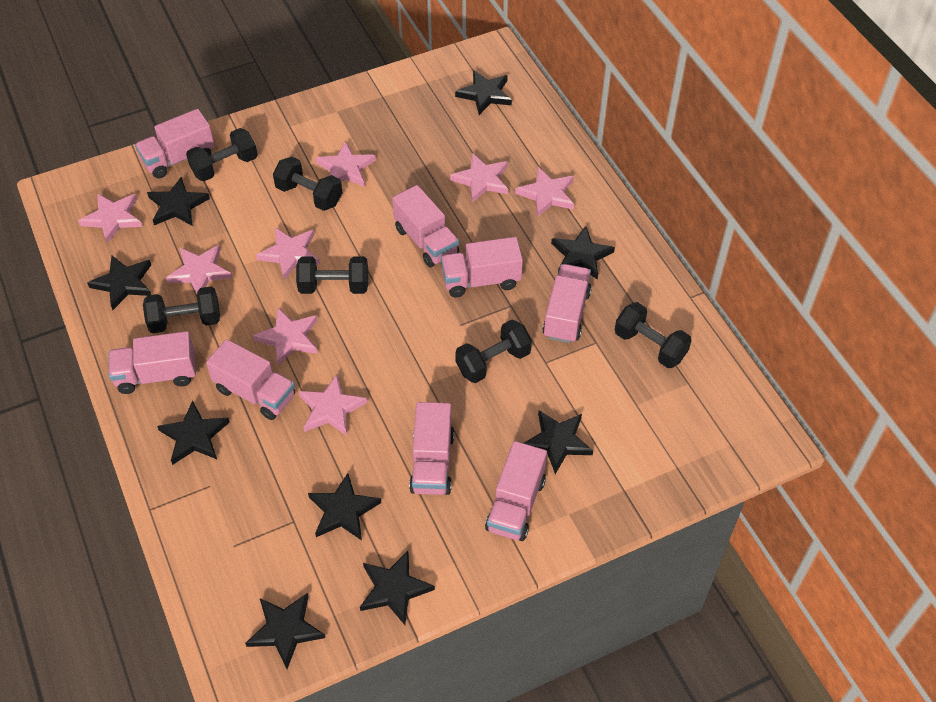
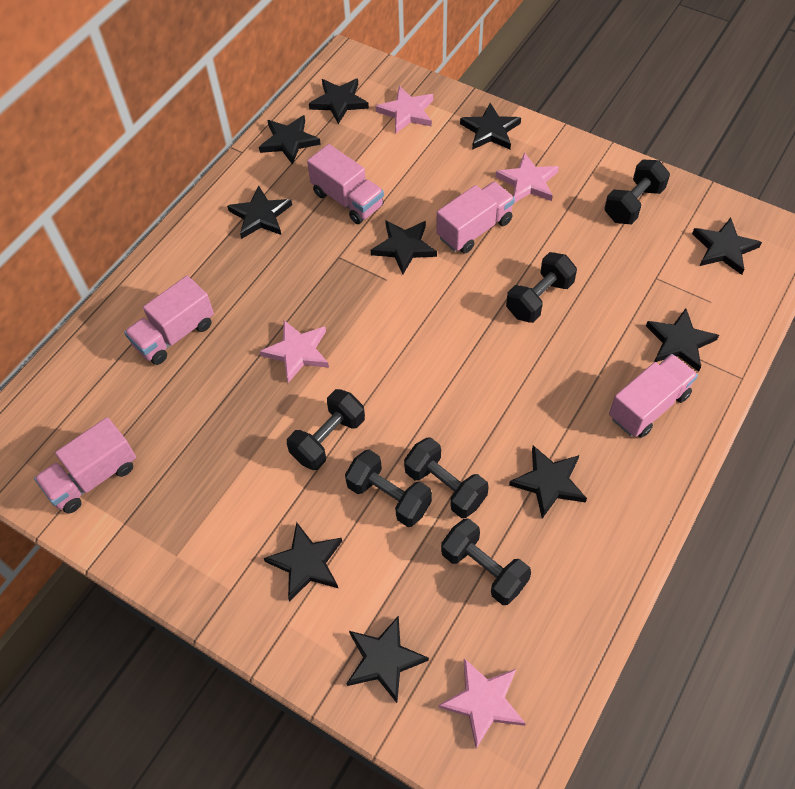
black star: 9 -> 10
pink star: 8 -> 4
pink truck: 8 -> 5

